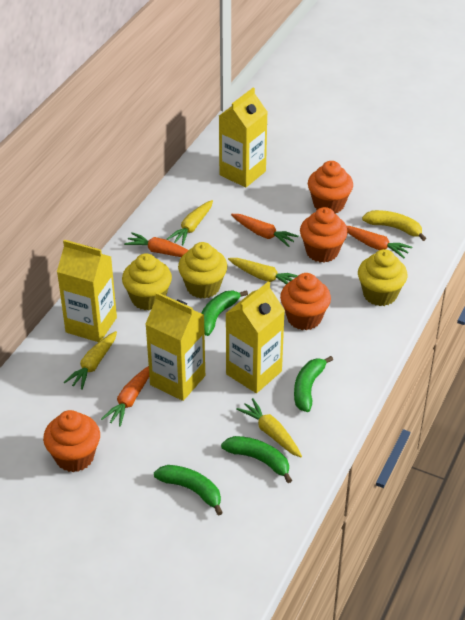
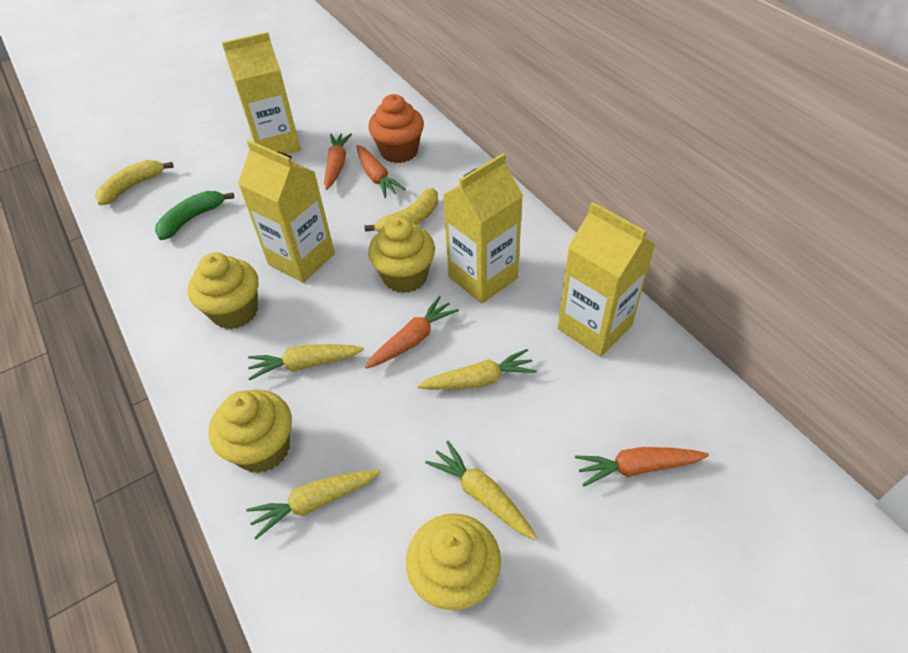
green banana: 4 -> 1
orange cupcake: 4 -> 1
yellow banana: 1 -> 2
yellow cupcake: 3 -> 4

